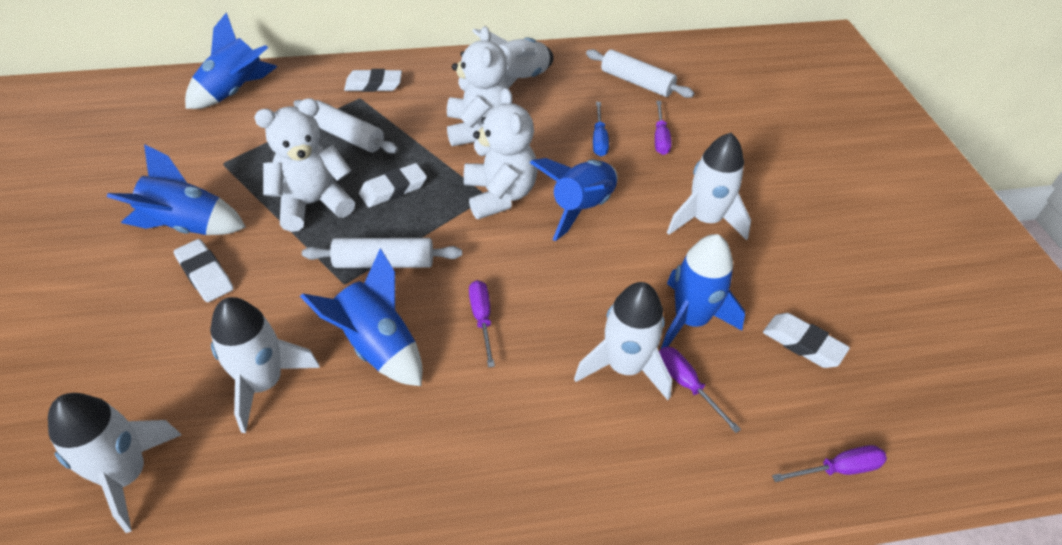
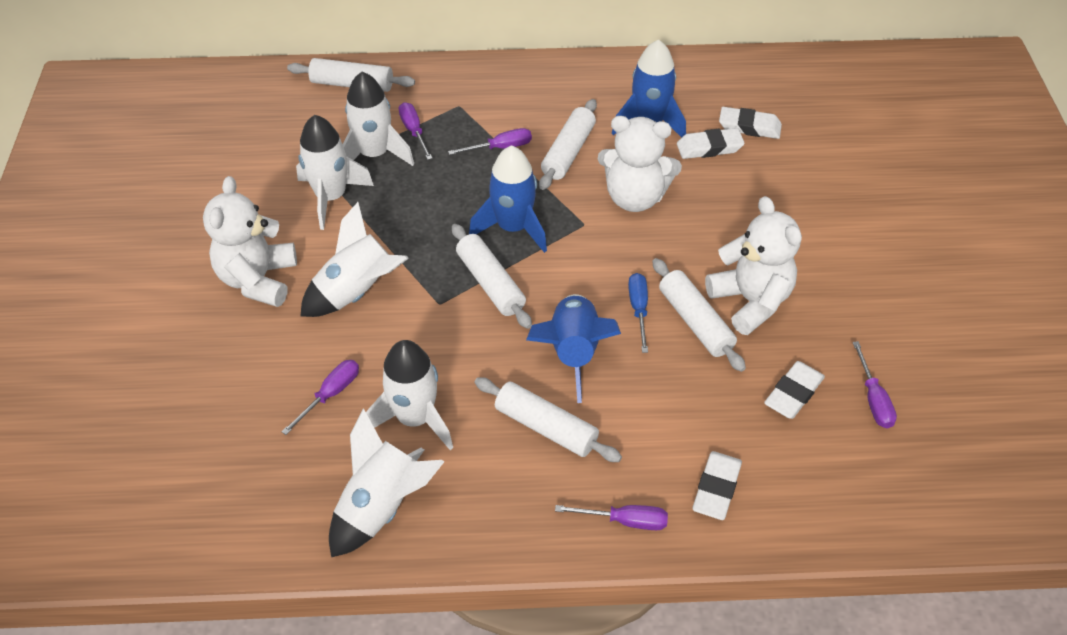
blue rocket: 5 -> 3
purple screwdriver: 4 -> 5
white rolling pin: 3 -> 5

